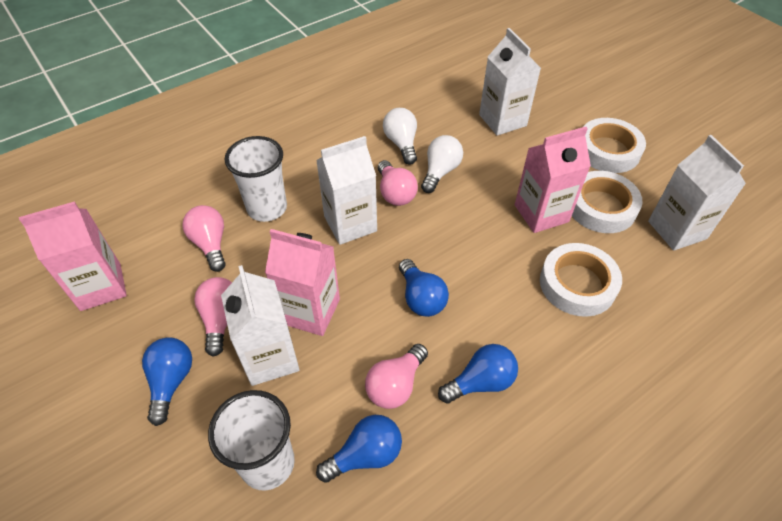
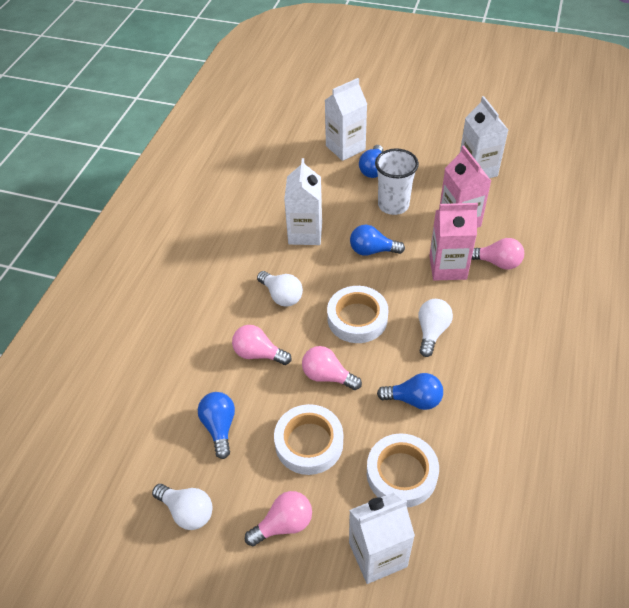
pink carton: 3 -> 2
white cup: 2 -> 1
white light bulb: 2 -> 3

